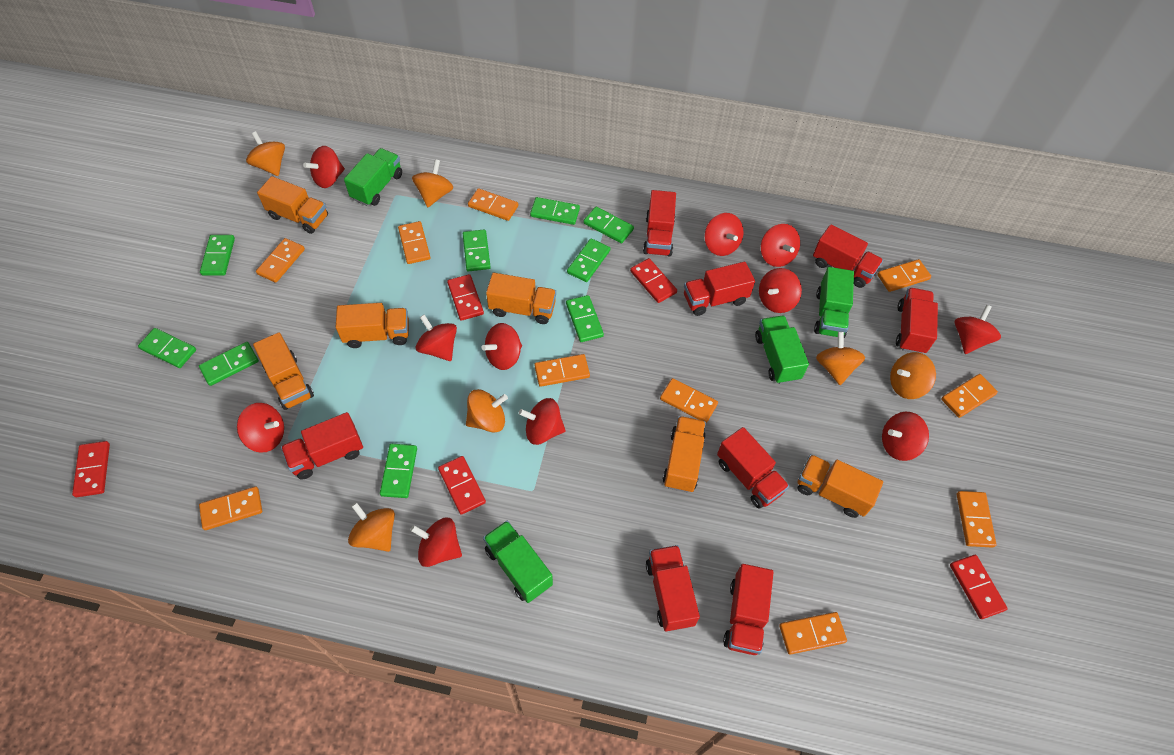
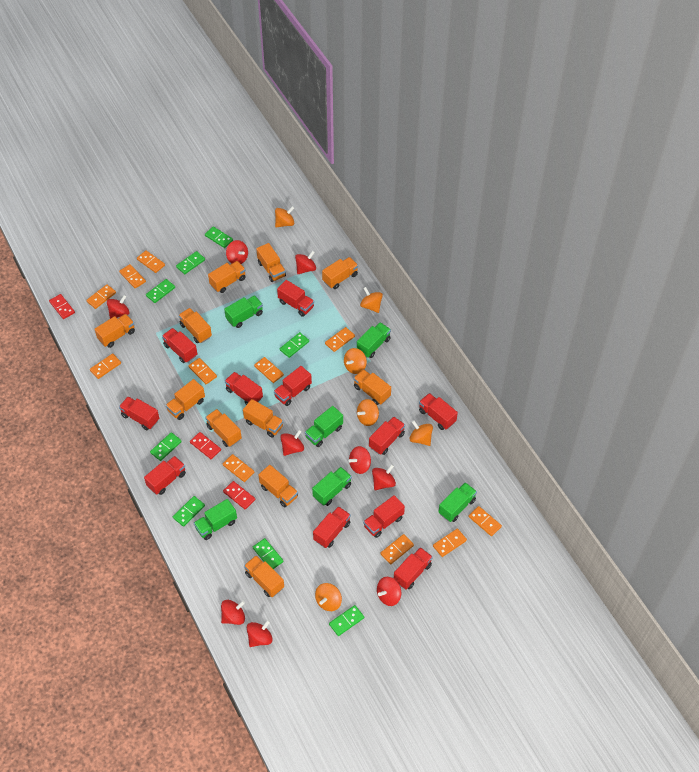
green domino: 9 -> 8
green truck: 4 -> 6
orange domino: 10 -> 11
orange truck: 6 -> 11
red domino: 5 -> 3
red spinning top: 11 -> 9
red truck: 8 -> 11

